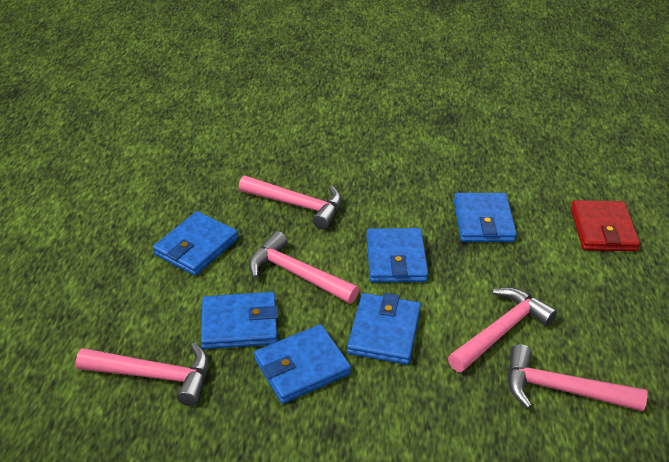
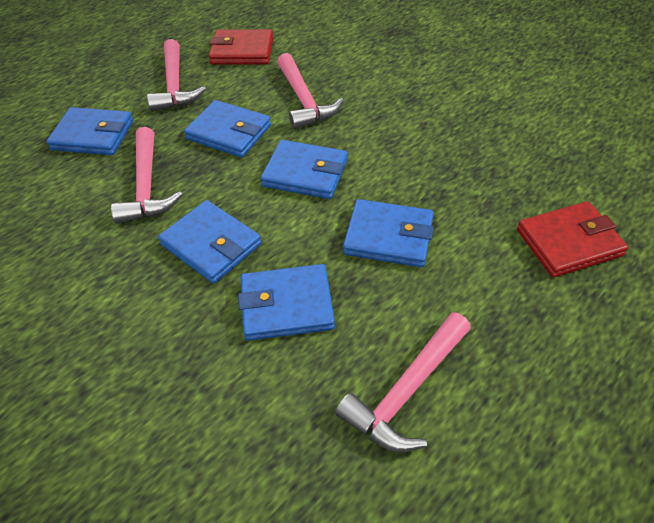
pink hammer: 5 -> 4
red wallet: 1 -> 2

